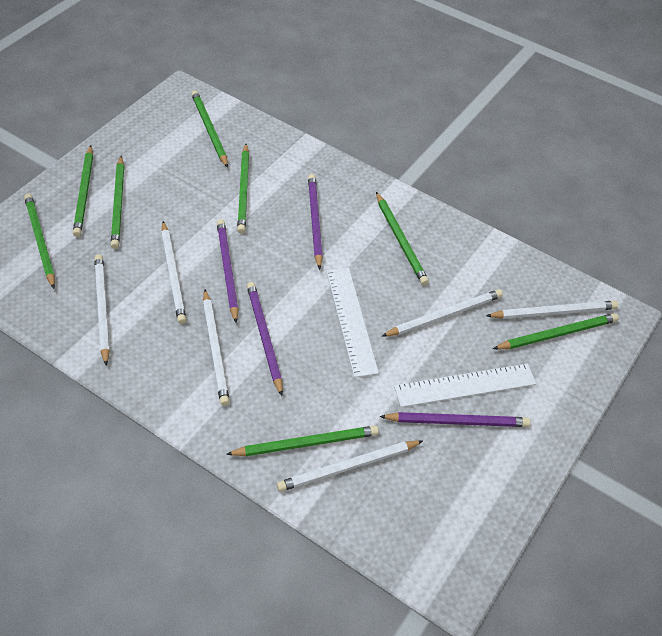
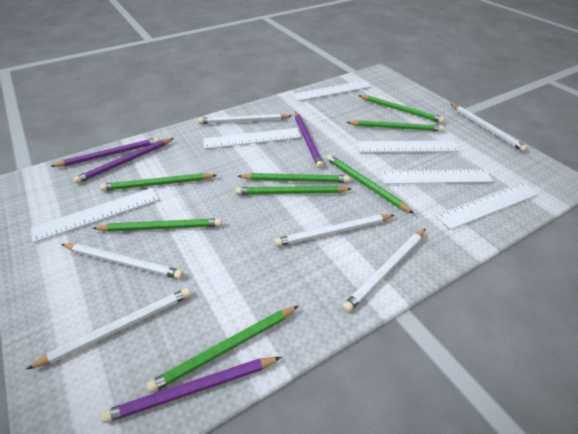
white ruler: 2 -> 6

